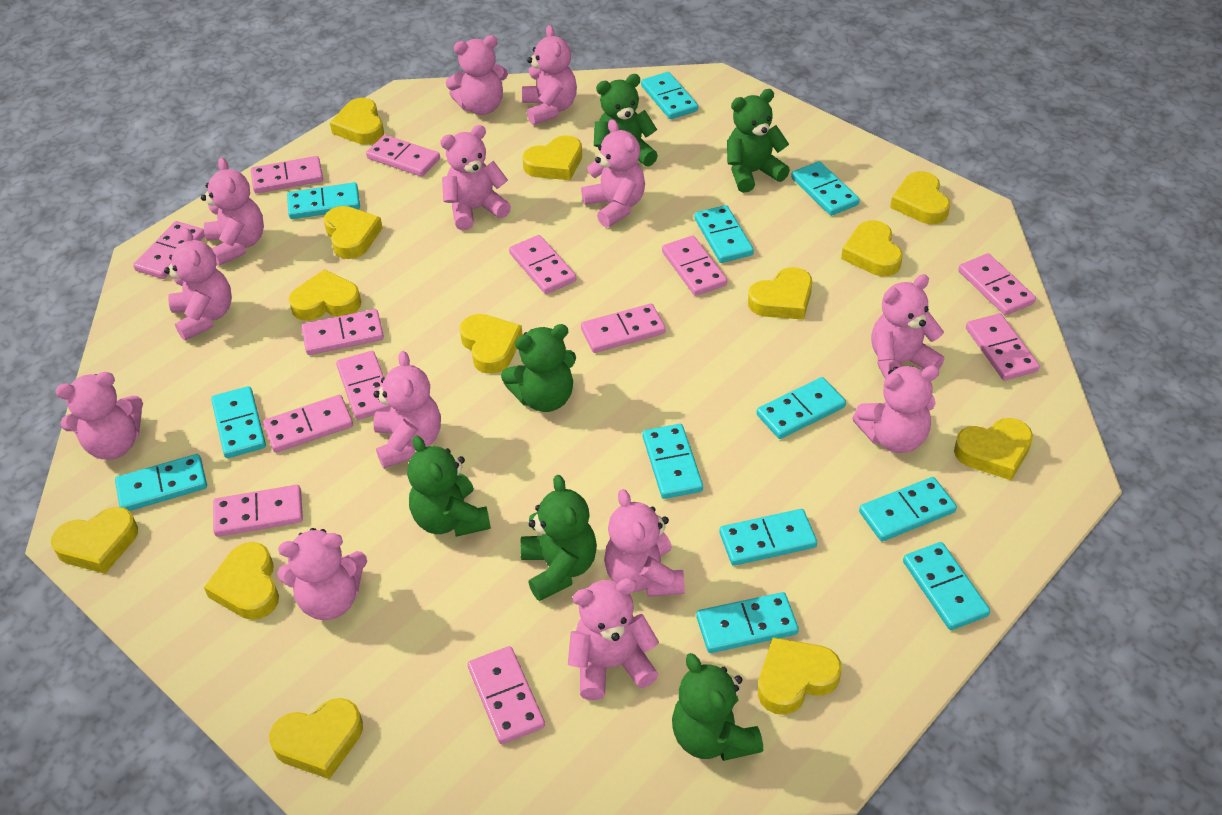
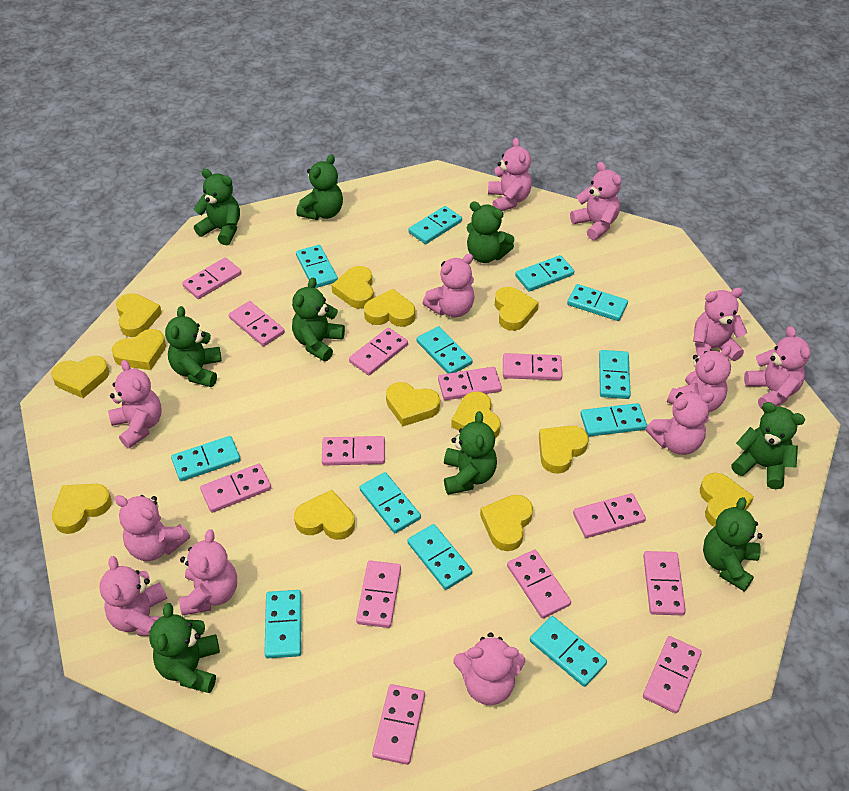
green teddy bear: 6 -> 9
pink teddy bear: 13 -> 12

